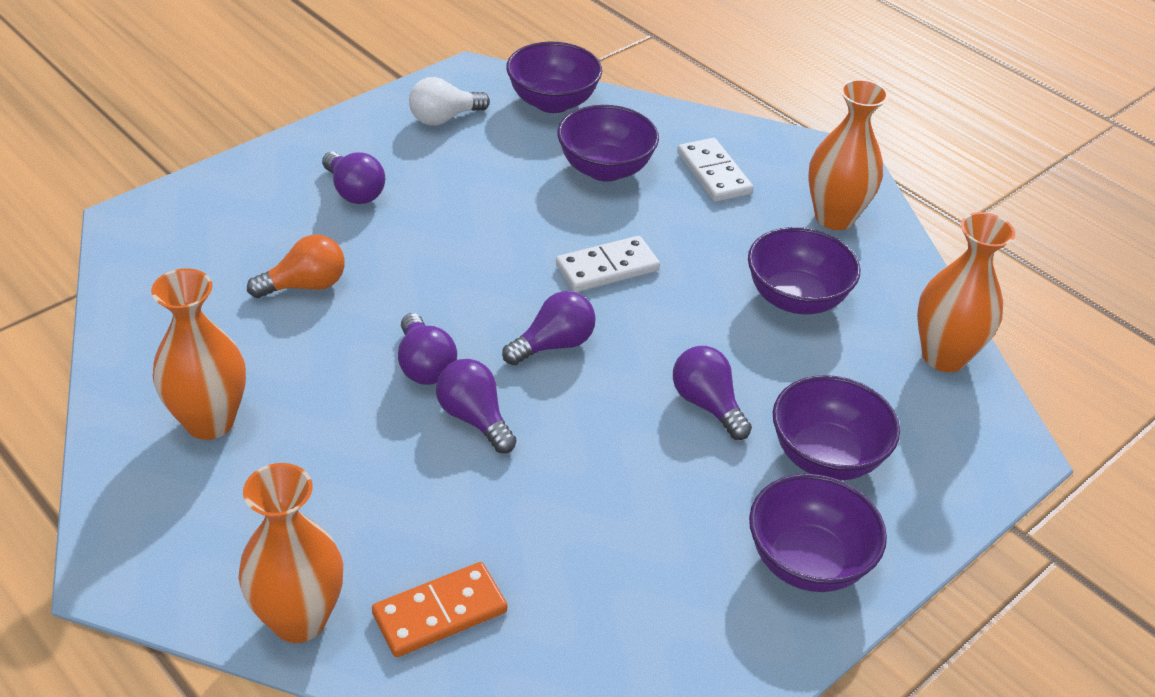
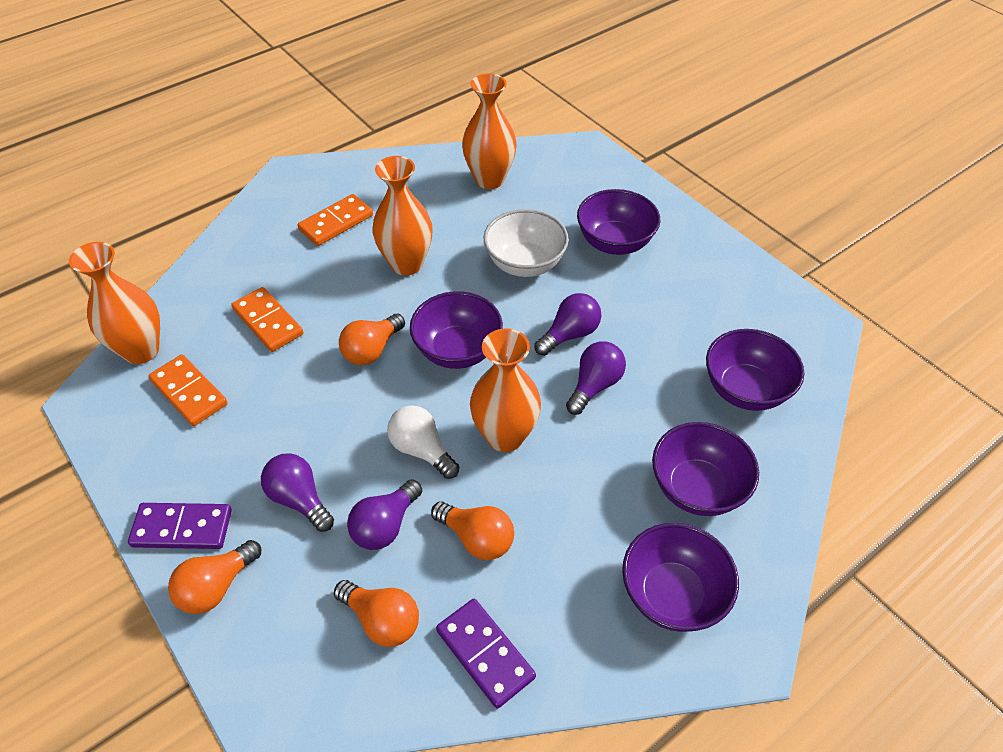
orange domino: 1 -> 3
orange light bulb: 1 -> 4
purple domino: 0 -> 2
purple light bulb: 5 -> 4
white bowl: 0 -> 1
white domino: 2 -> 0

